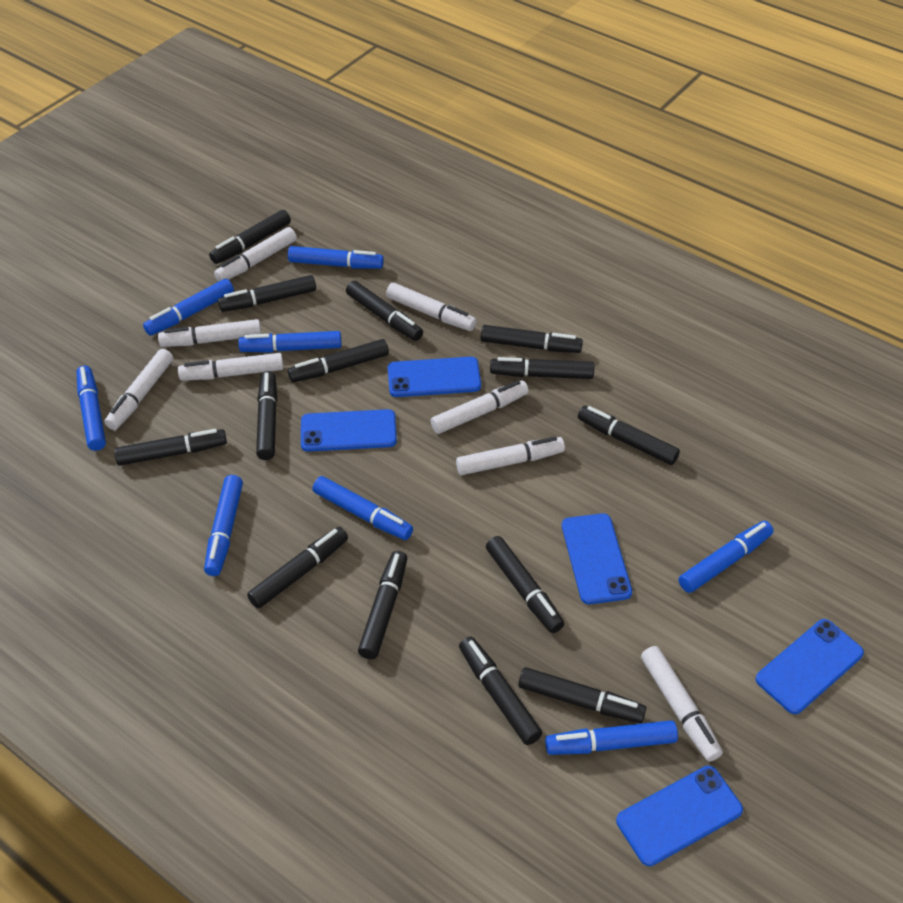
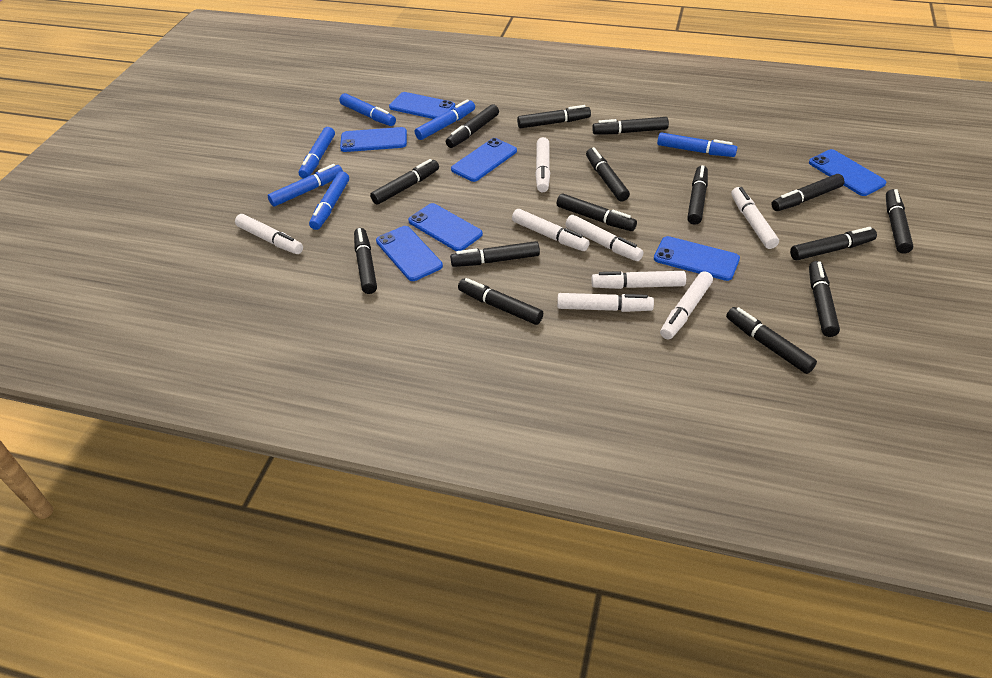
black marker: 14 -> 15
blue marker: 8 -> 6
blue phone: 5 -> 7

